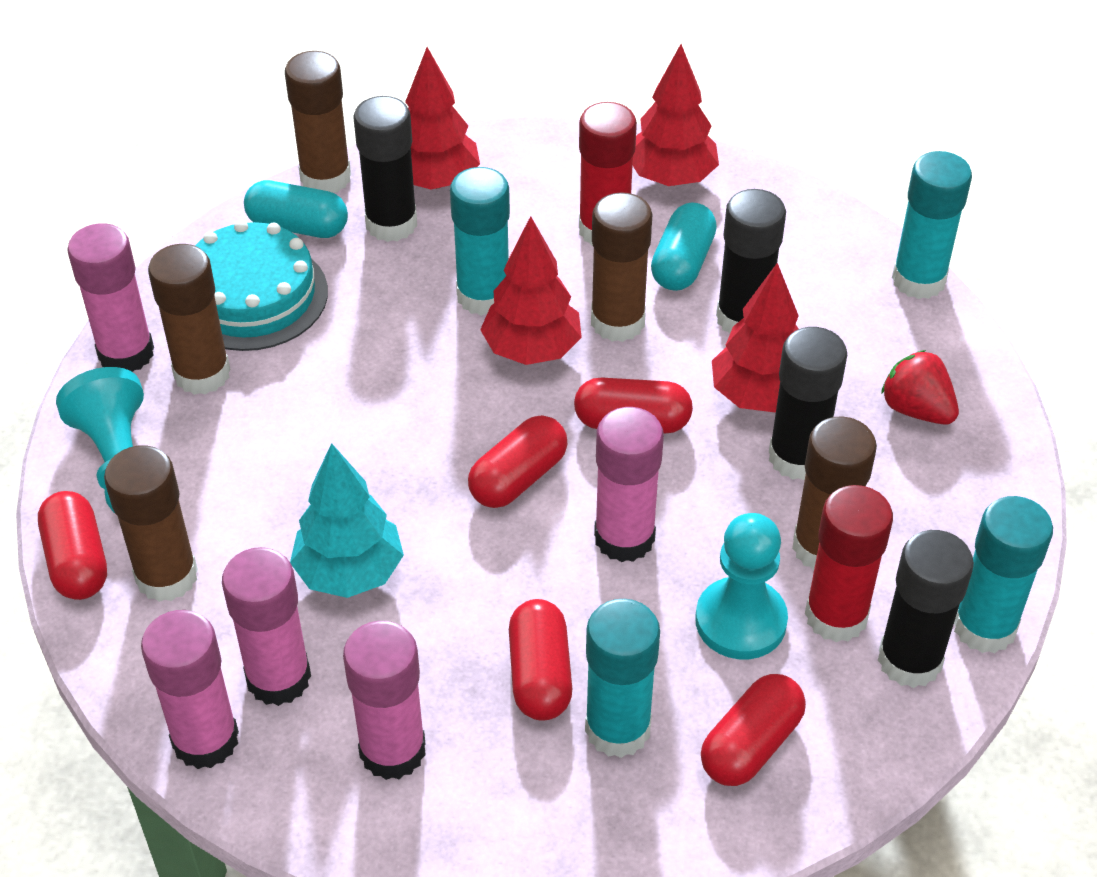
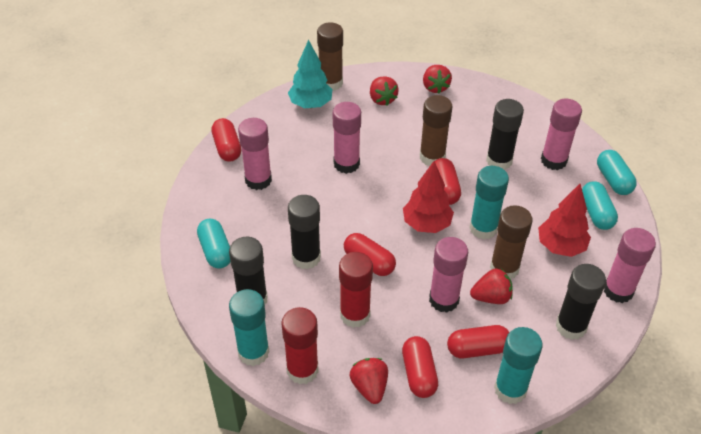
brown glue stick: 5 -> 3
red strawberry: 1 -> 4
red tree: 4 -> 2
turquoise cake: 1 -> 0
turquoise capsule: 2 -> 3
turquoise glue stick: 4 -> 3
turquoise pawn: 2 -> 0

